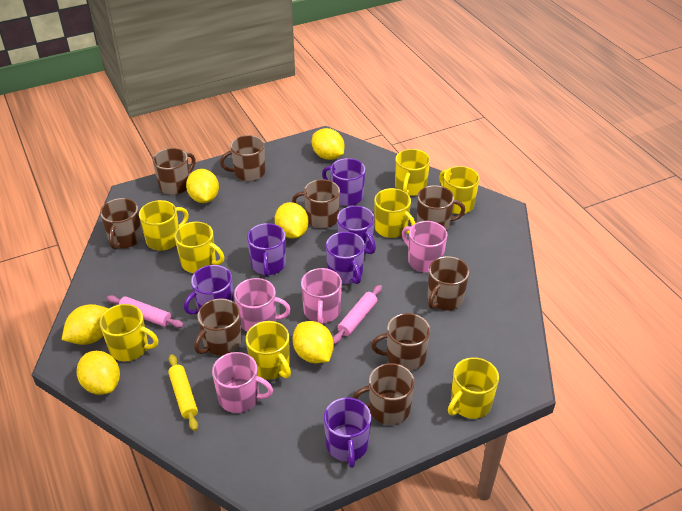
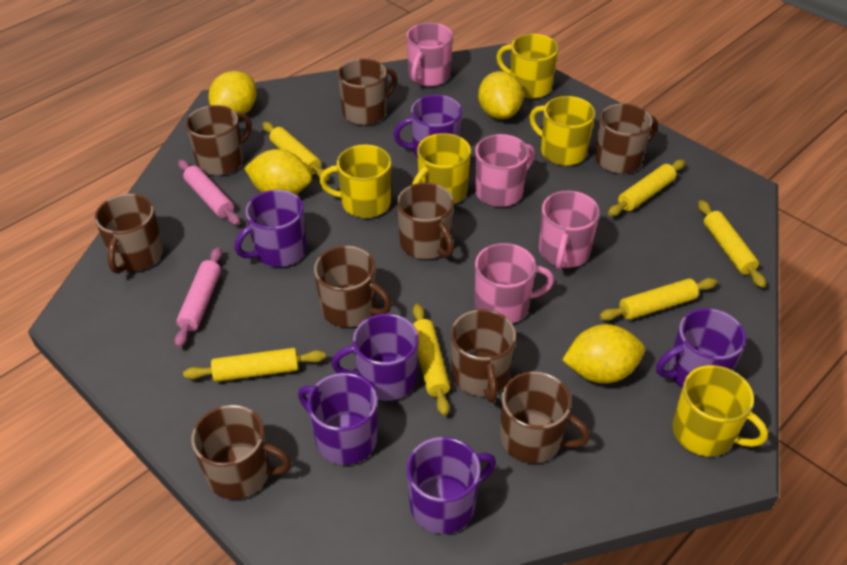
yellow lemon: 6 -> 4
yellow mug: 8 -> 5
yellow rolling pin: 1 -> 6

